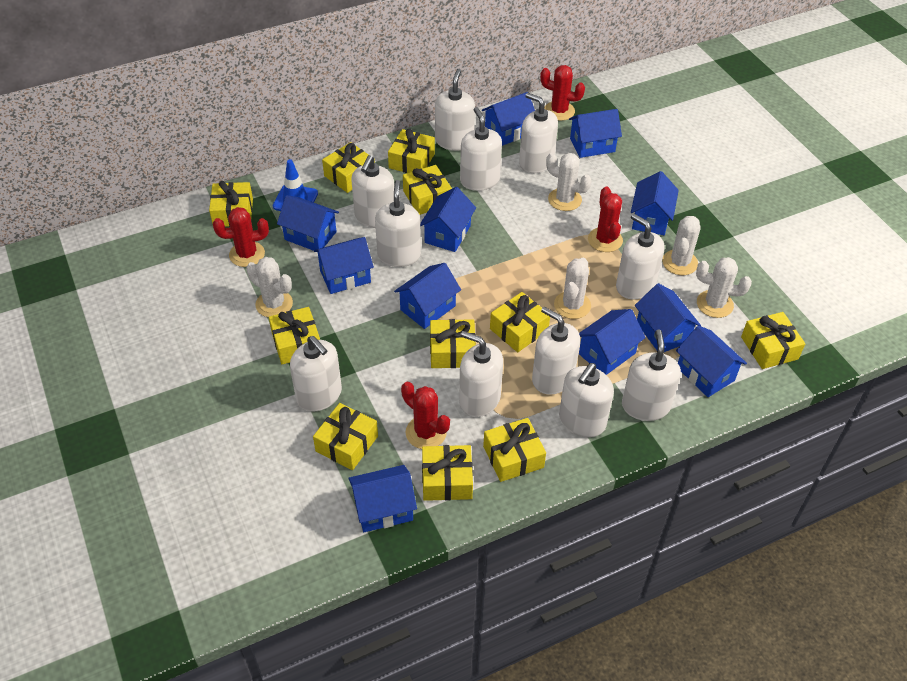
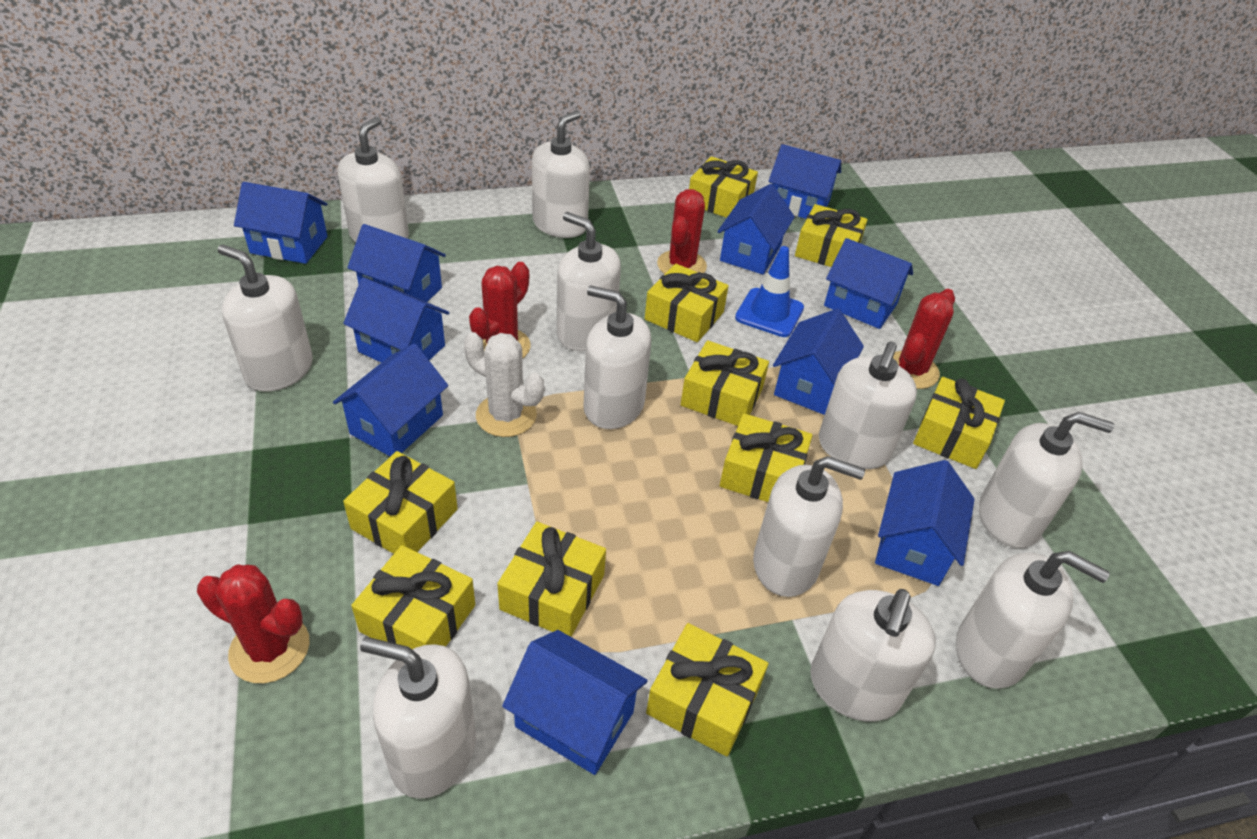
blue house: 11 -> 10
white cactus: 5 -> 1
yellow gift: 11 -> 10

